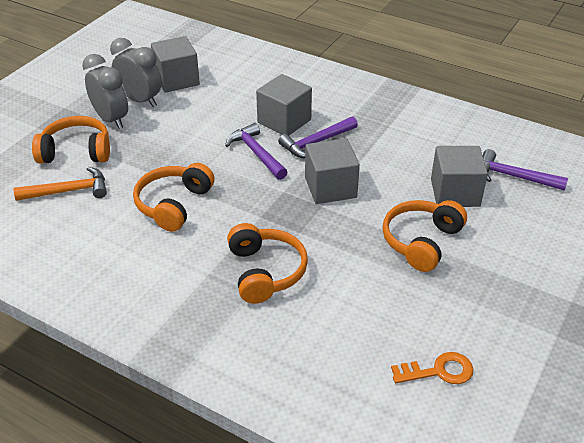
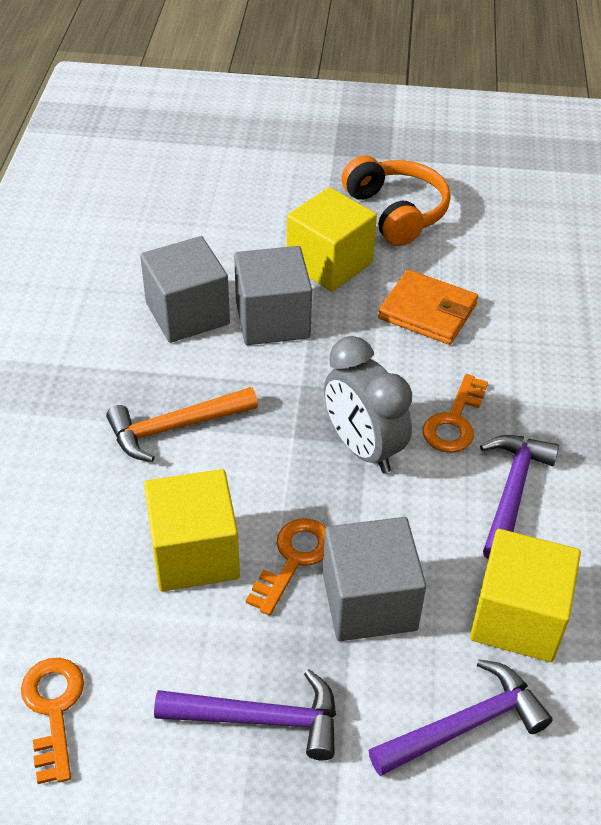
grey clock: 2 -> 1
grey cube: 4 -> 3
orange headphones: 4 -> 1
orange key: 1 -> 3
orange wallet: 0 -> 1
yellow cube: 0 -> 3

